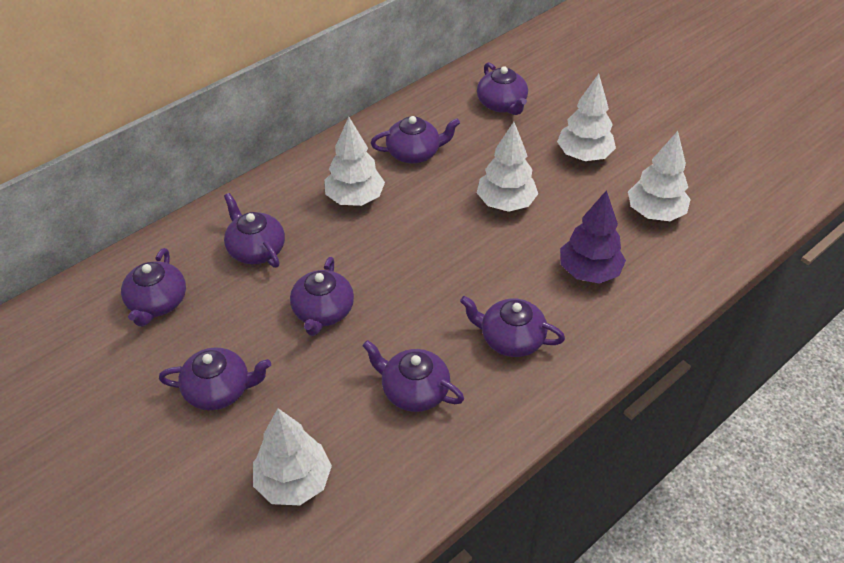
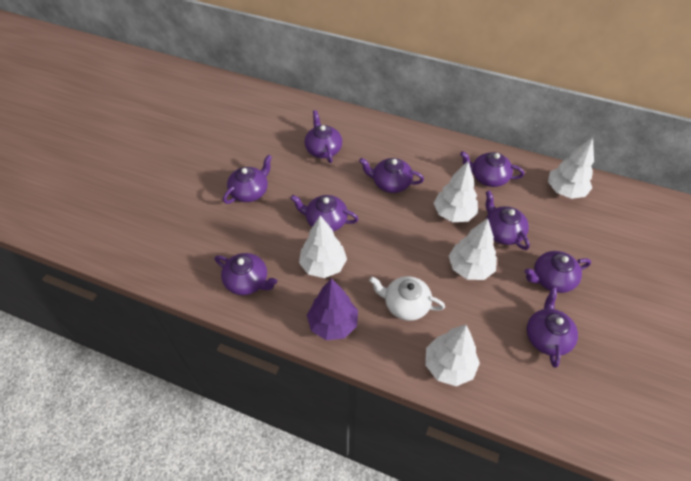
purple teapot: 8 -> 9
white teapot: 0 -> 1

